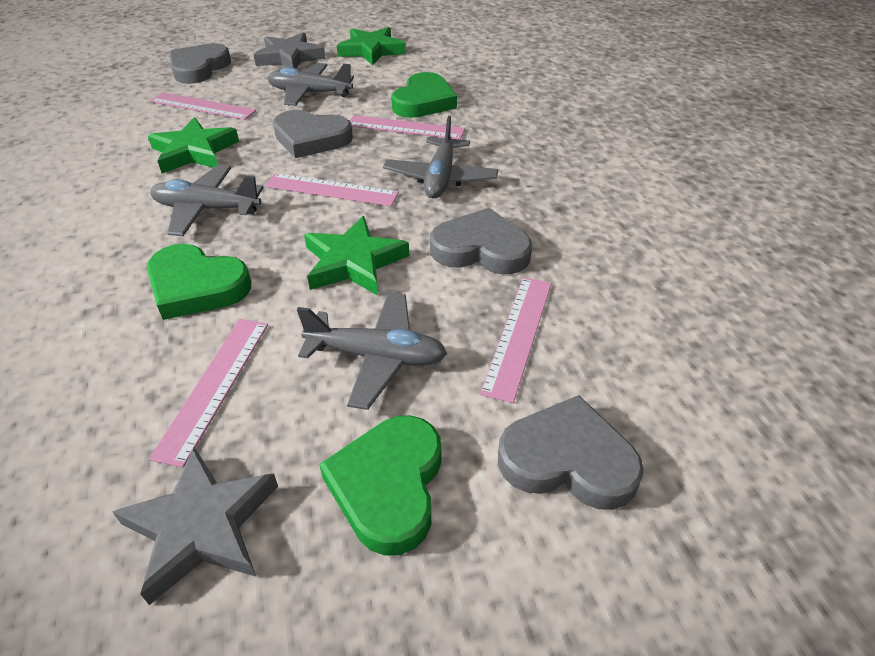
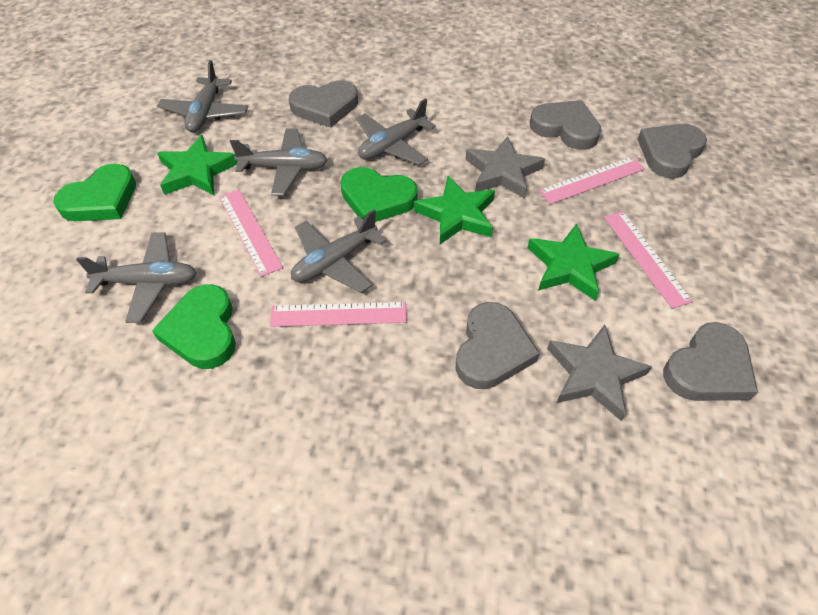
grey heart: 4 -> 5
grey plane: 4 -> 5
pink ruler: 5 -> 4

